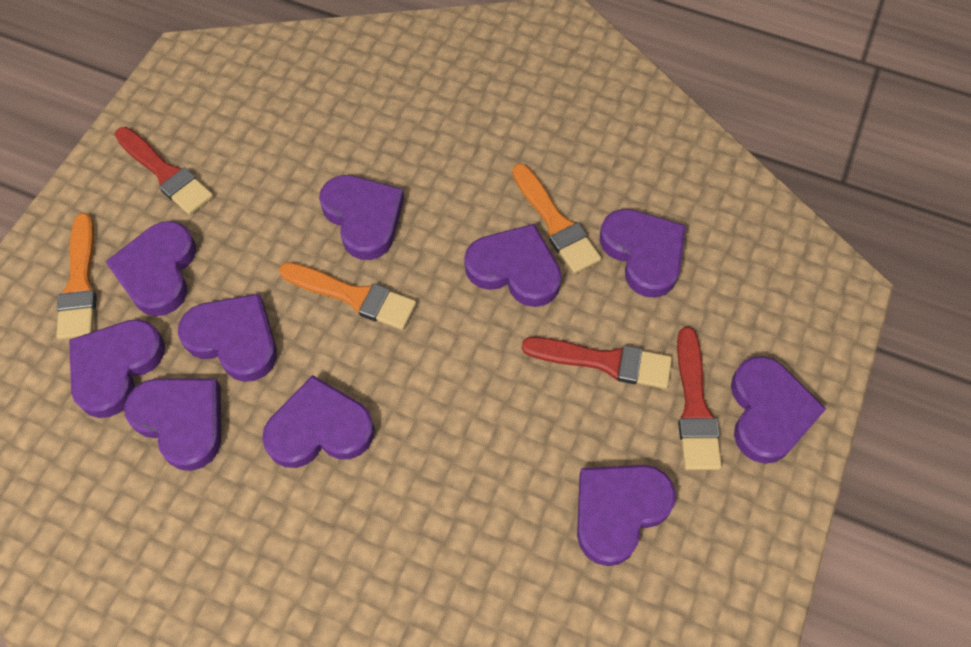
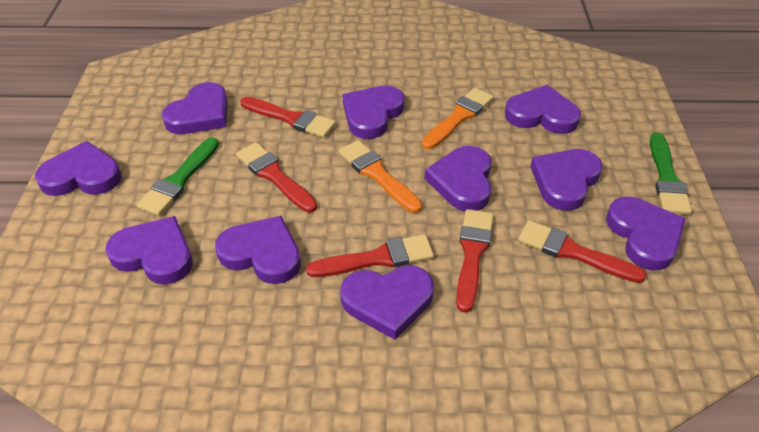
green brush: 0 -> 2
orange brush: 3 -> 2
red brush: 3 -> 5

